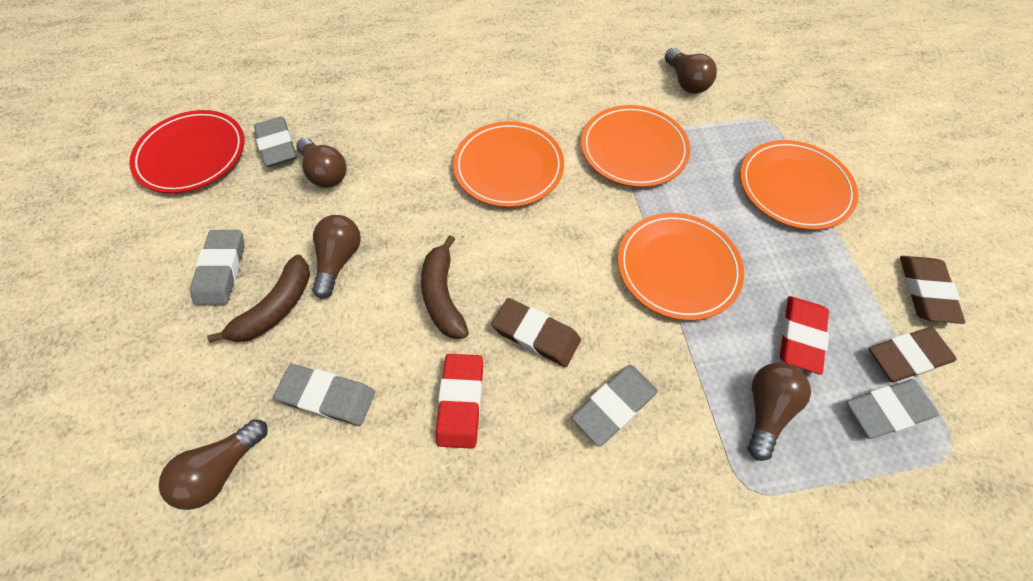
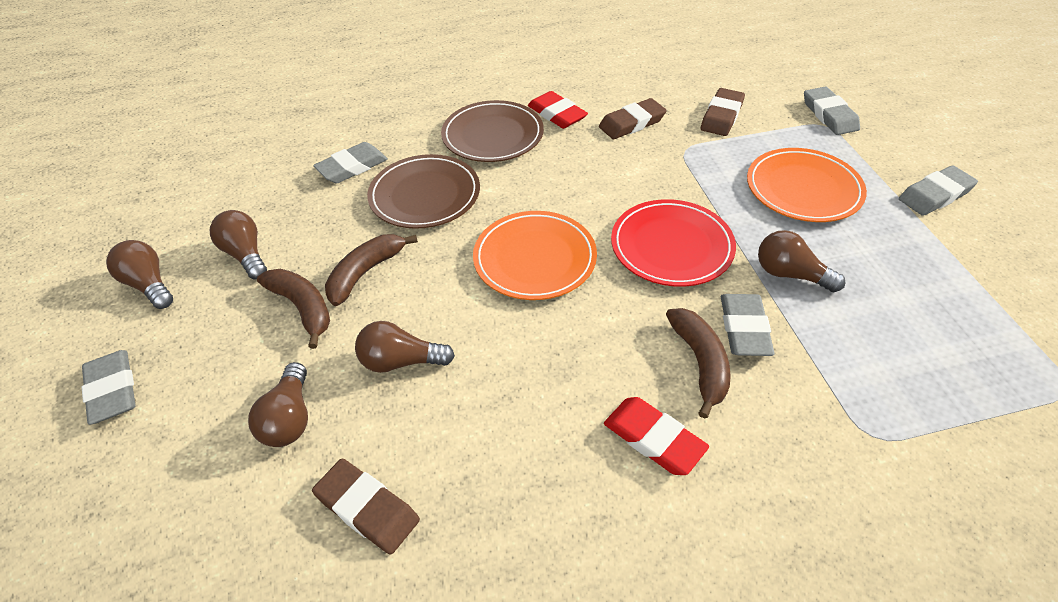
brown banana: 2 -> 3
brown plate: 0 -> 2
orange plate: 4 -> 2

